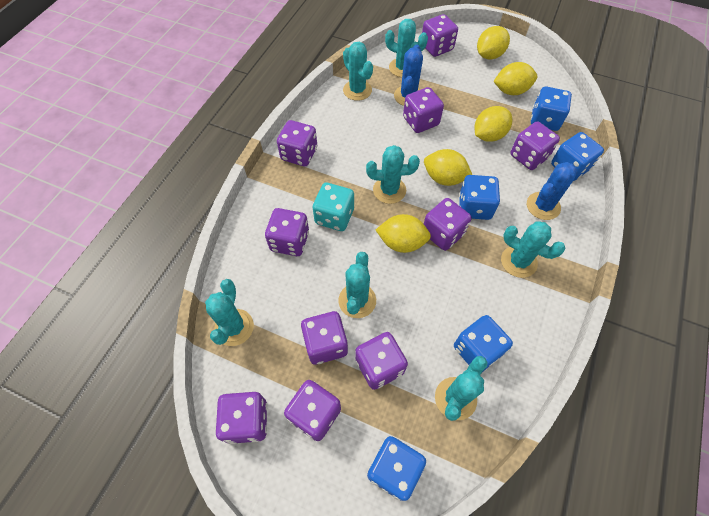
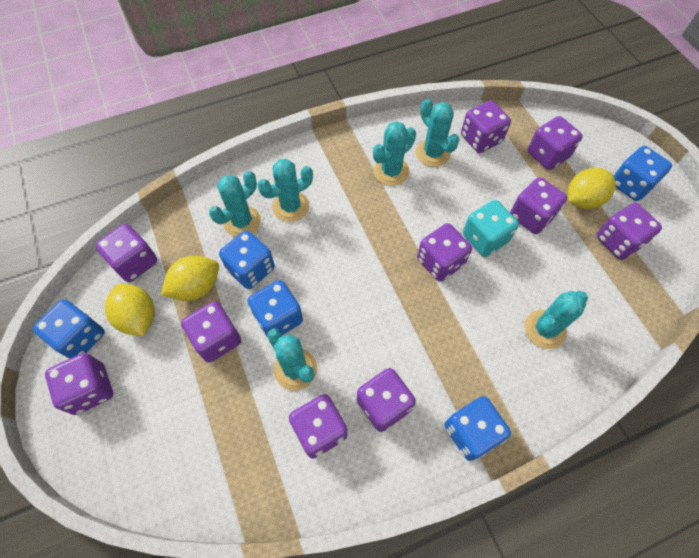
blue cactus: 2 -> 0
turquoise cactus: 7 -> 6
yellow lemon: 5 -> 3

